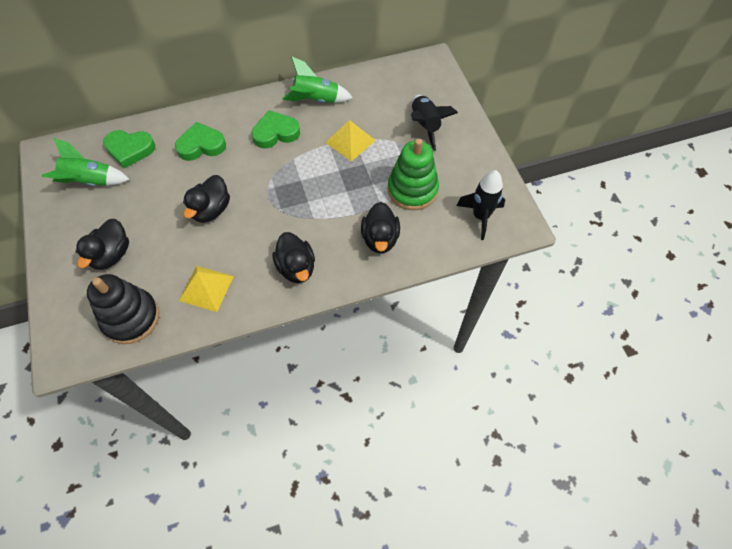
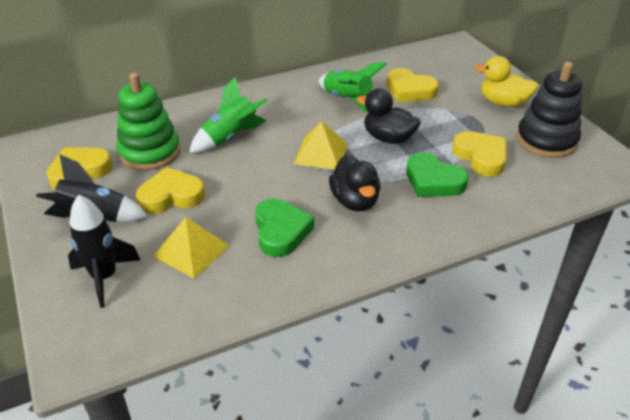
black duck: 4 -> 2
green heart: 3 -> 2
yellow duck: 0 -> 1
yellow heart: 0 -> 4

